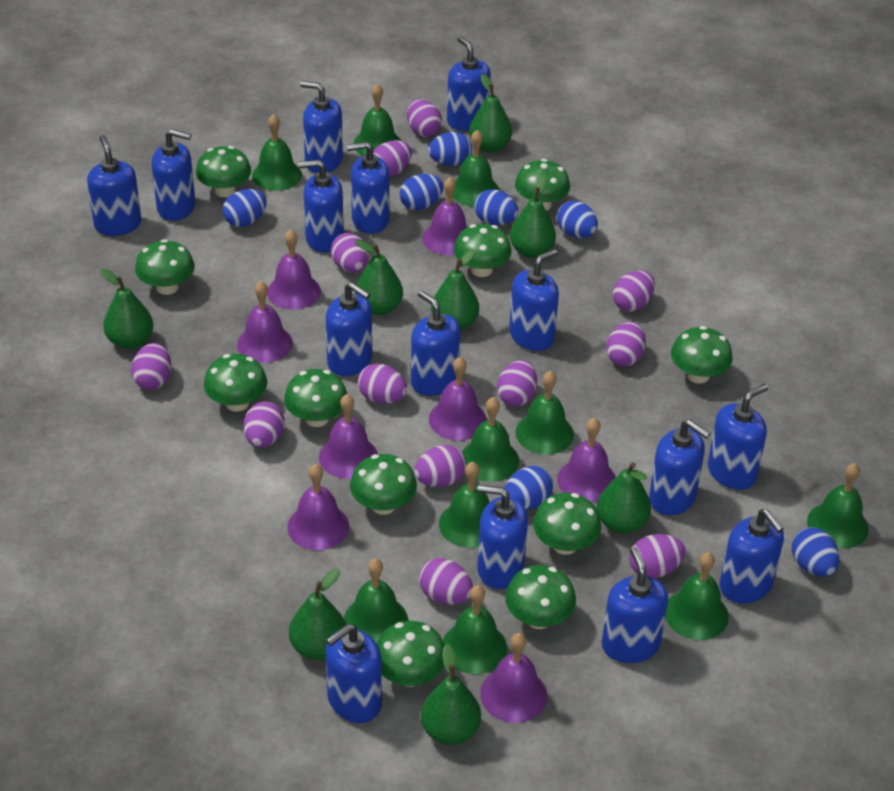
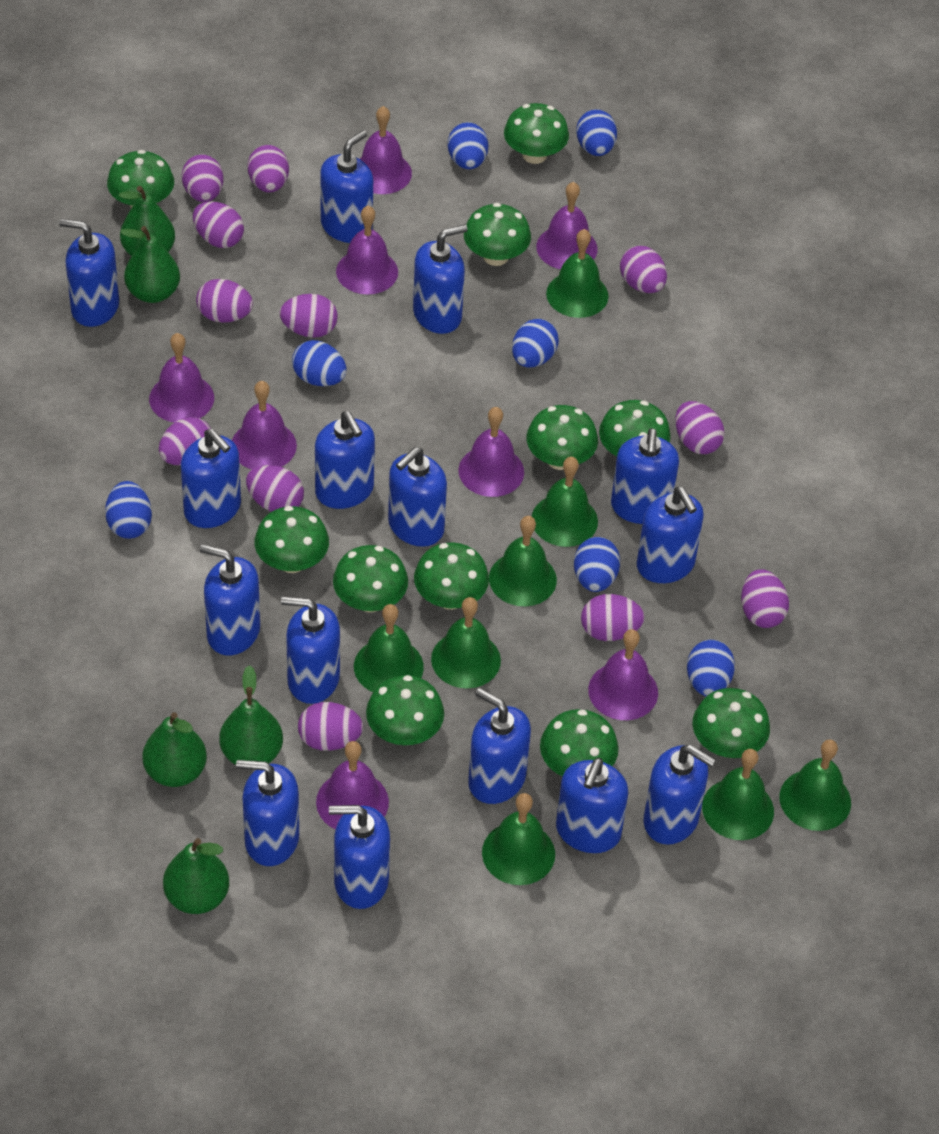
green bell: 10 -> 8
green pear: 8 -> 5

